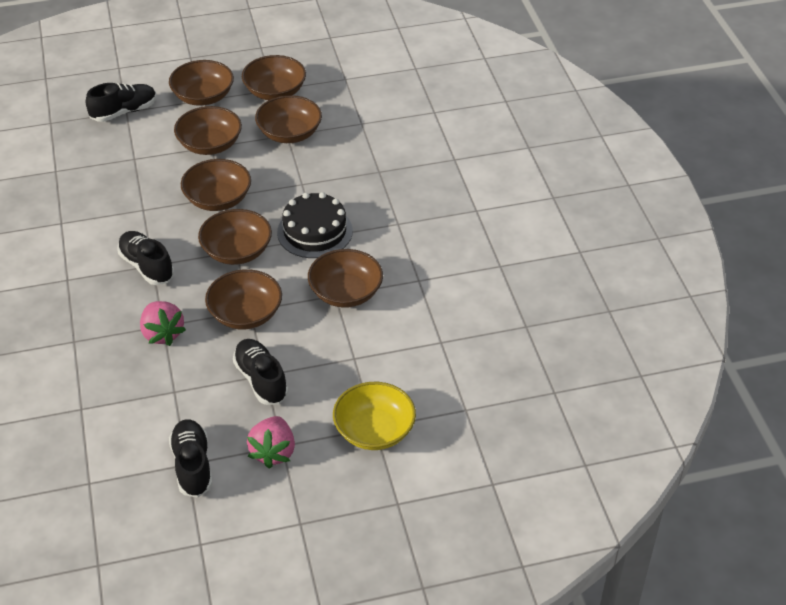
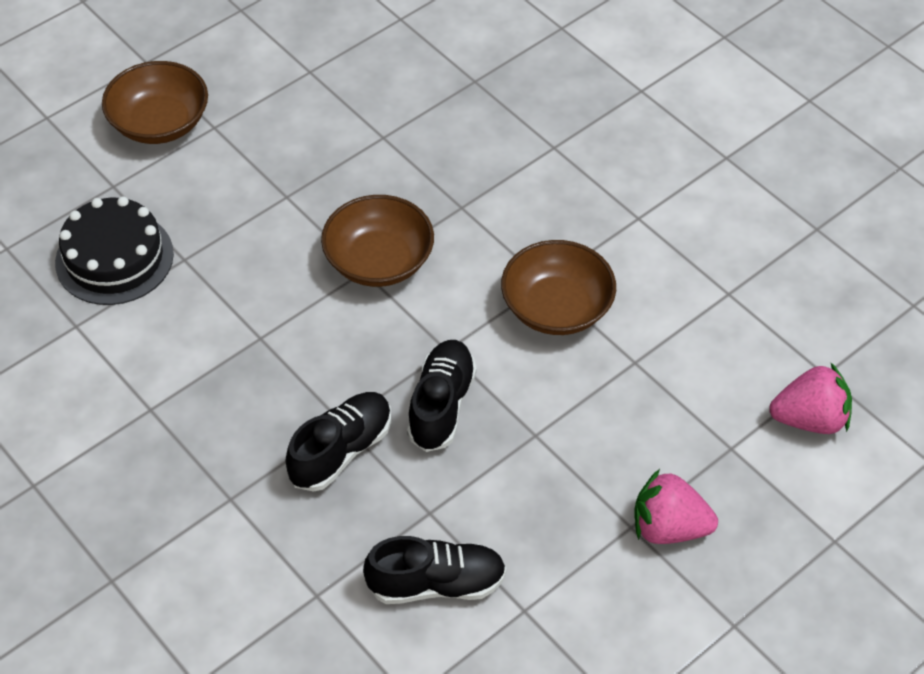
black shoe: 4 -> 3
brown bowl: 8 -> 3
yellow bowl: 1 -> 0

